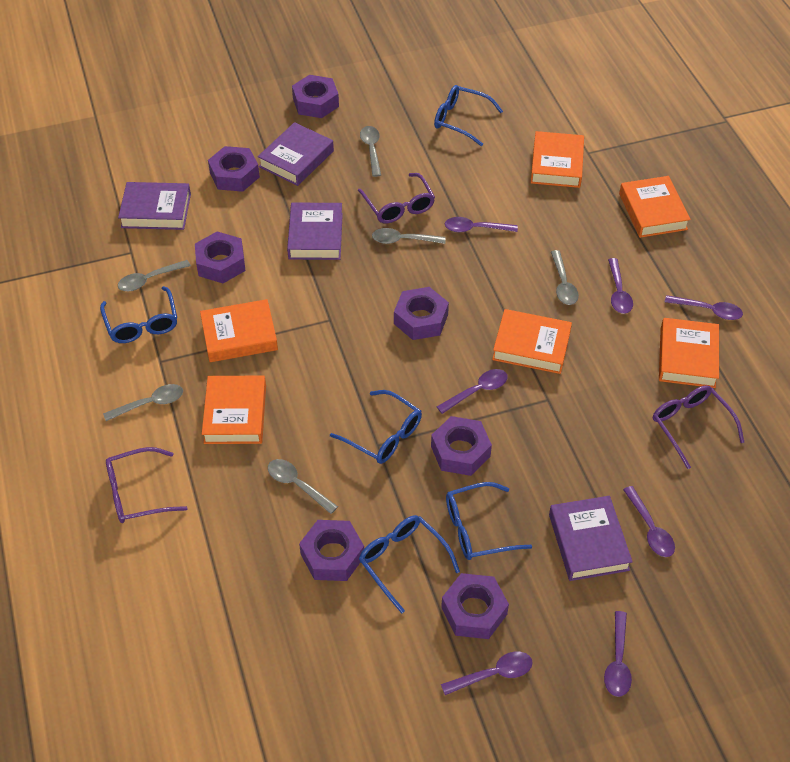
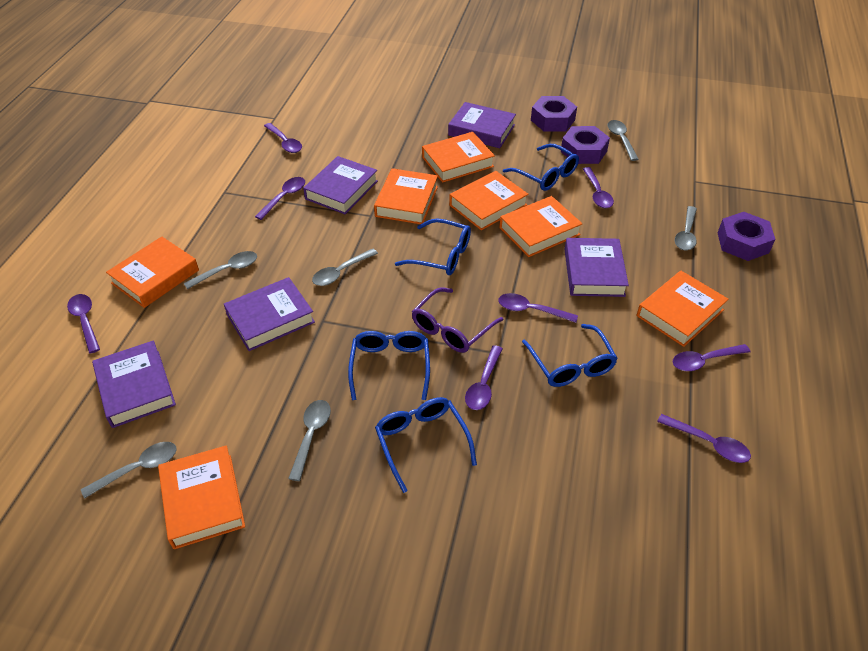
orange book: 6 -> 7
purple book: 4 -> 5
purple glasses: 3 -> 1
purple nut: 7 -> 3
purple spoon: 7 -> 8

